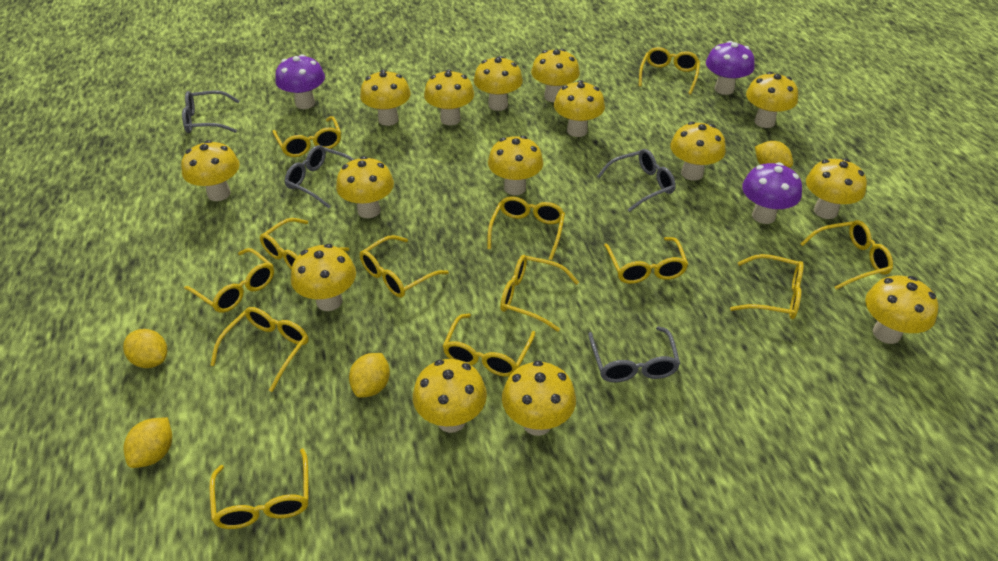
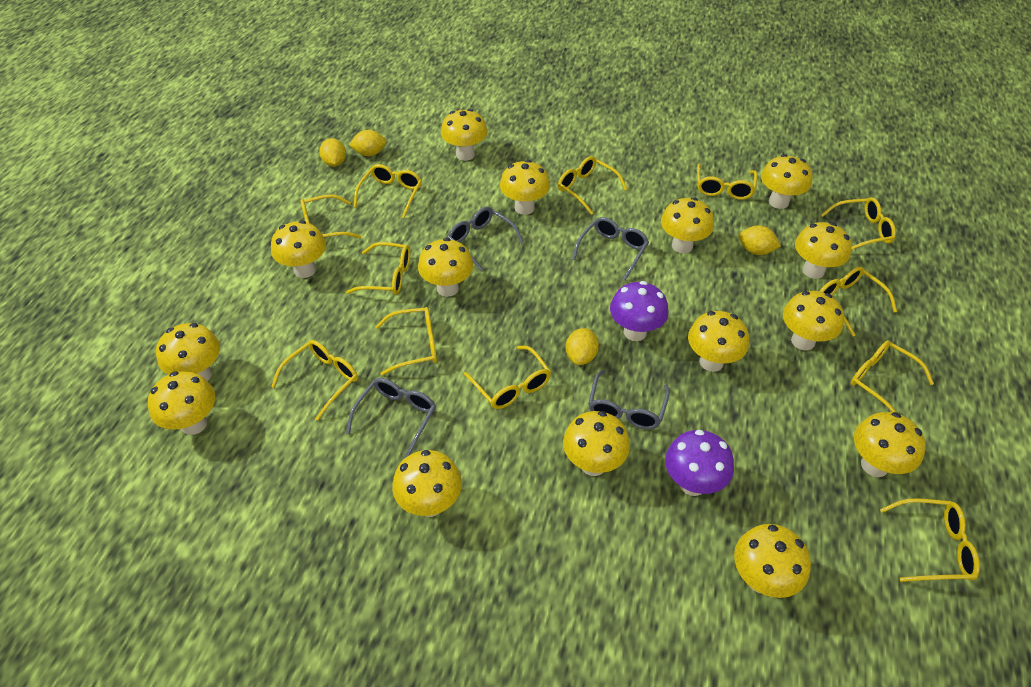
purple mushroom: 3 -> 2
yellow glasses: 13 -> 12

